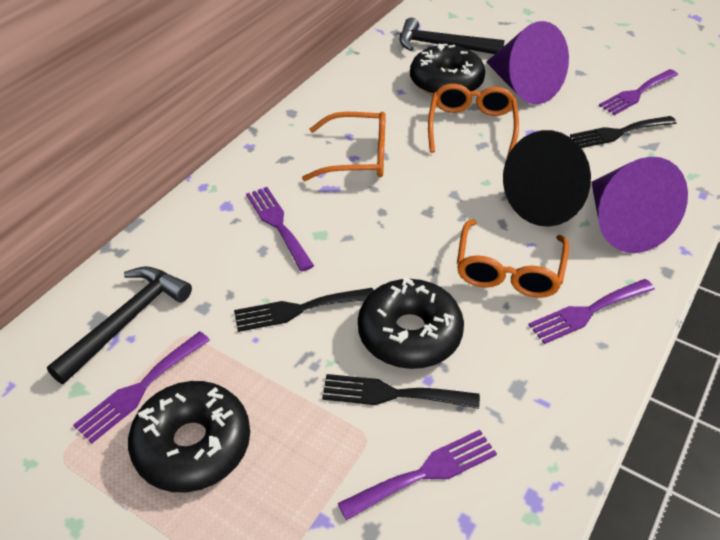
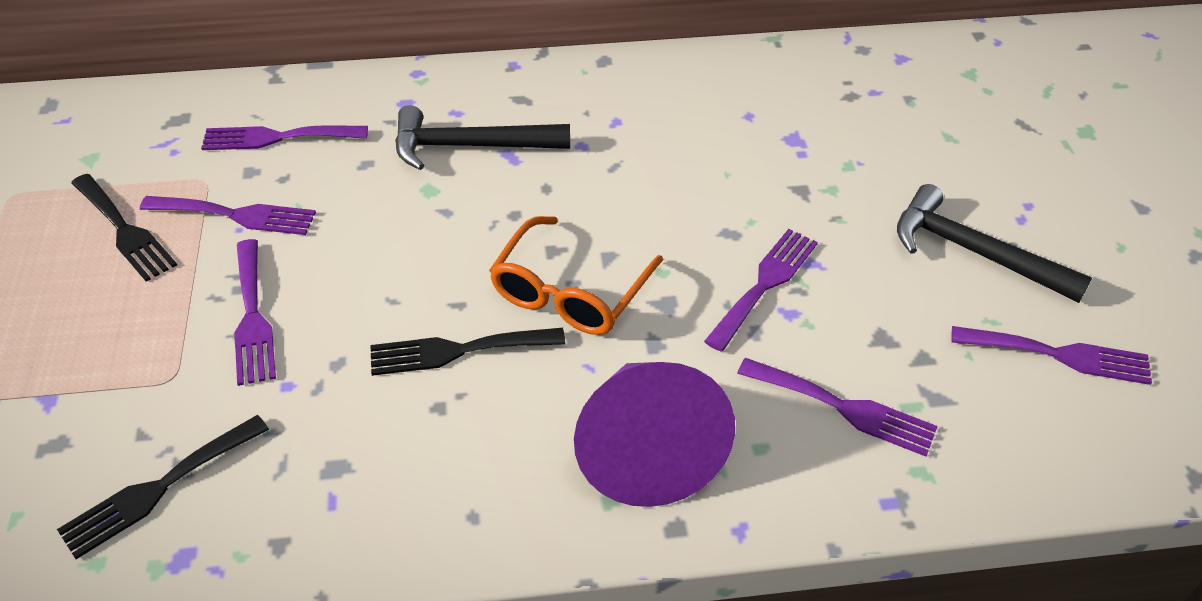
black cone: 1 -> 0
black donut: 3 -> 0
orange glasses: 3 -> 1
purple cone: 2 -> 1
purple fork: 5 -> 6

